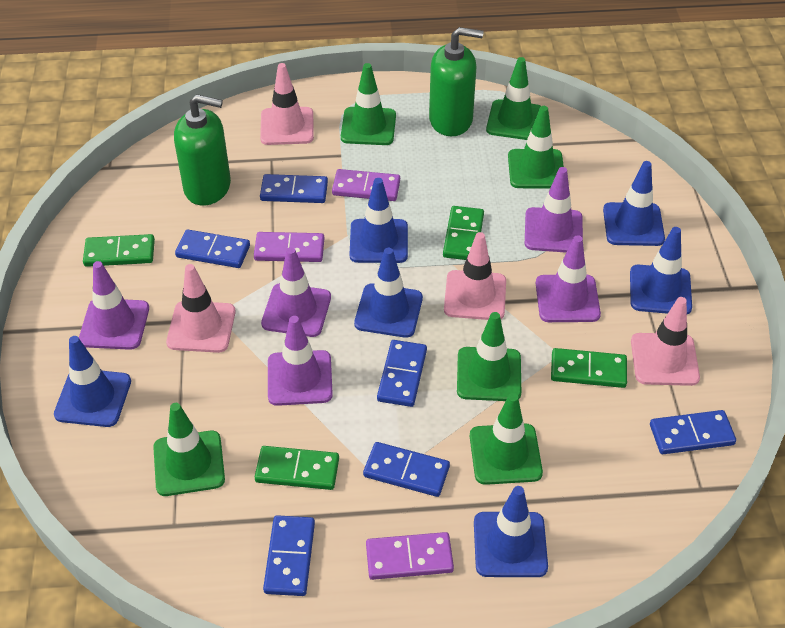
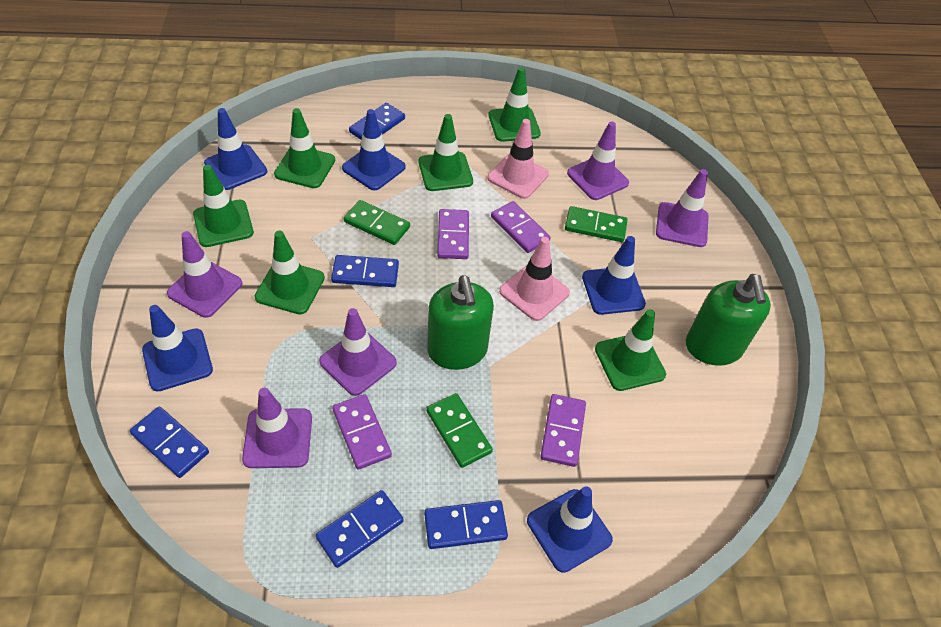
blue domino: 6 -> 5
blue traffic cone: 6 -> 5
green domino: 4 -> 3
pink traffic cone: 4 -> 2
purple domino: 3 -> 4

